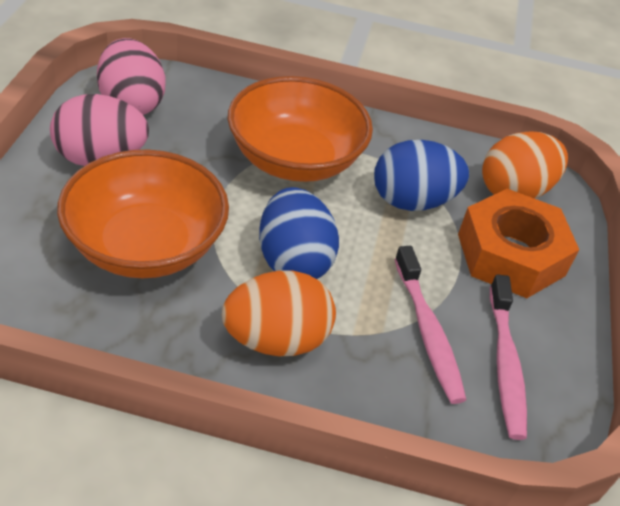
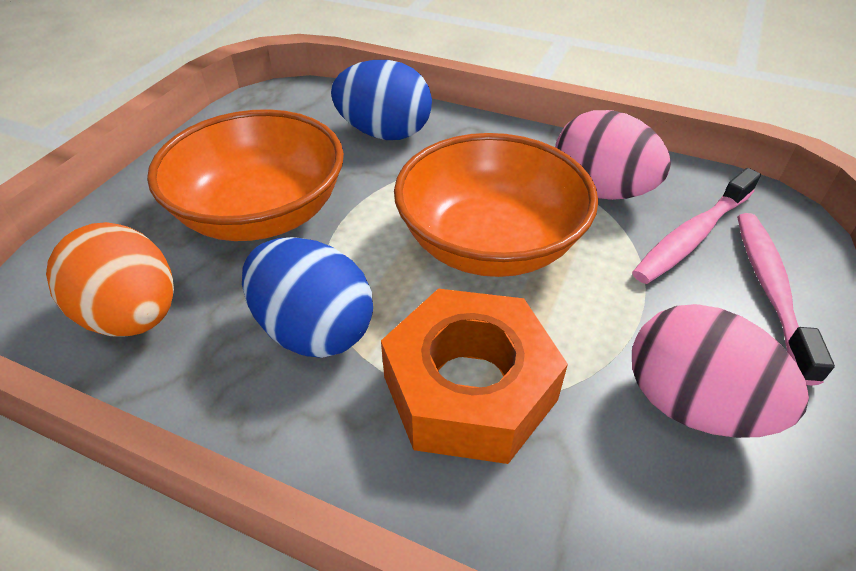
orange egg: 2 -> 1

